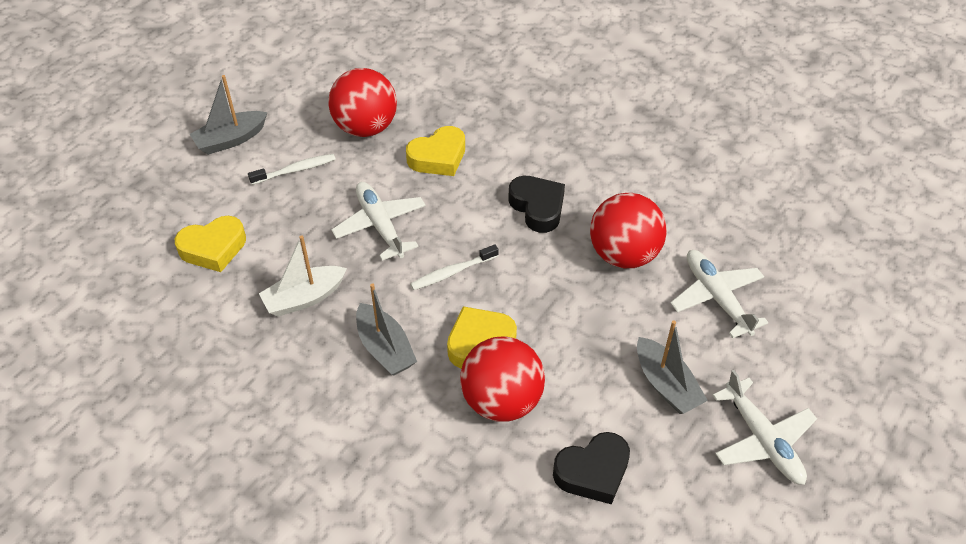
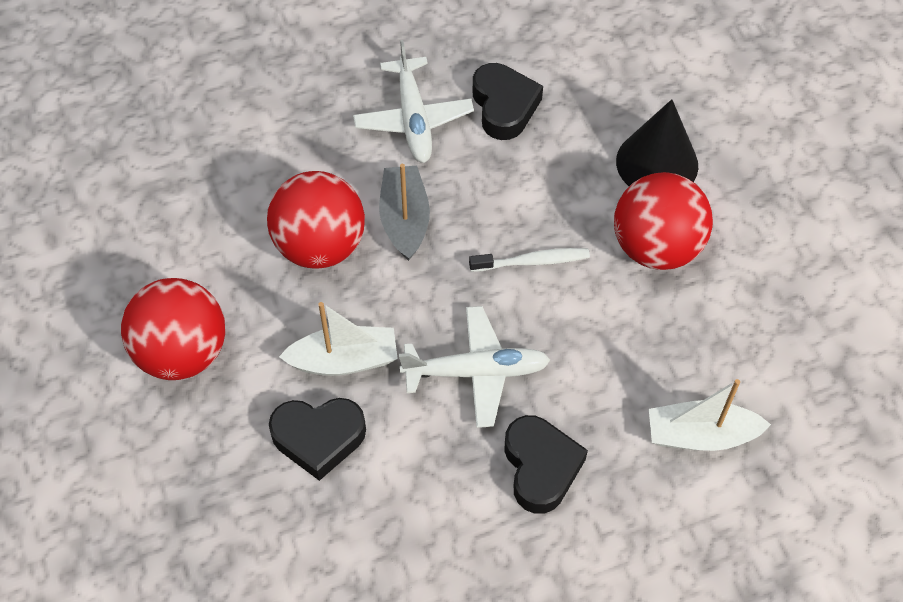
black cone: 0 -> 1
black heart: 2 -> 3
grey boat: 3 -> 1
white boat: 1 -> 2
white plane: 3 -> 2
white toothbrush: 2 -> 1
yellow heart: 3 -> 0

